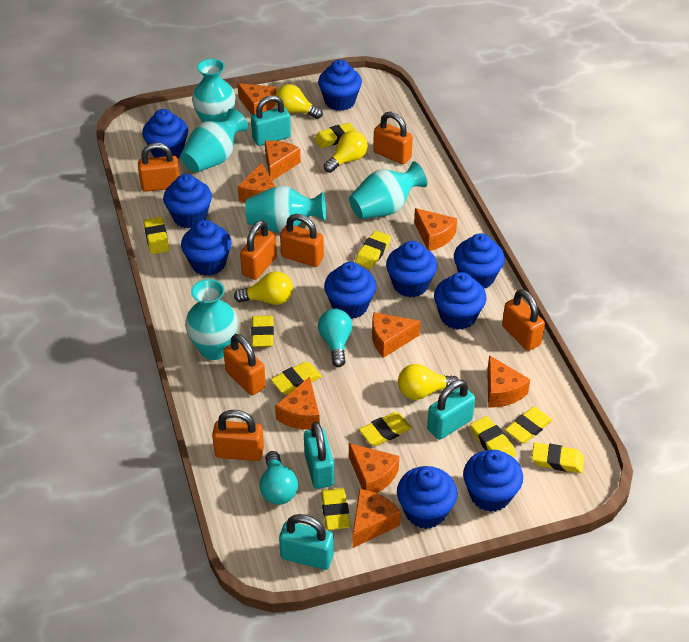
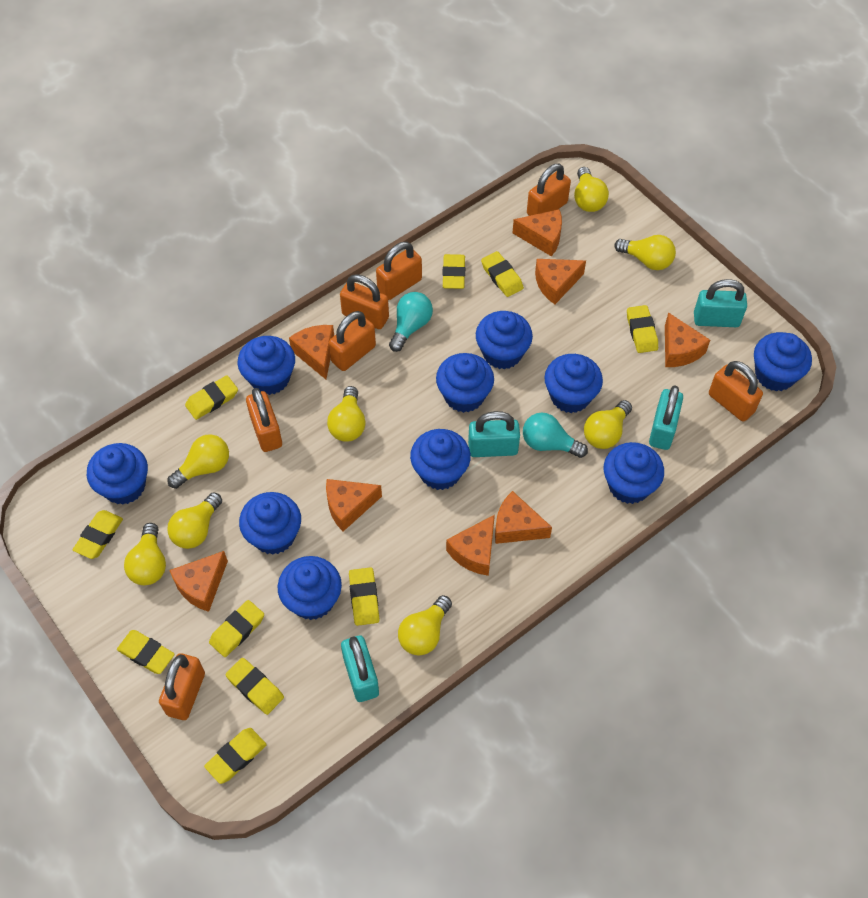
orange cheese: 9 -> 8
turquoise vase: 5 -> 0
yellow light bulb: 4 -> 8

